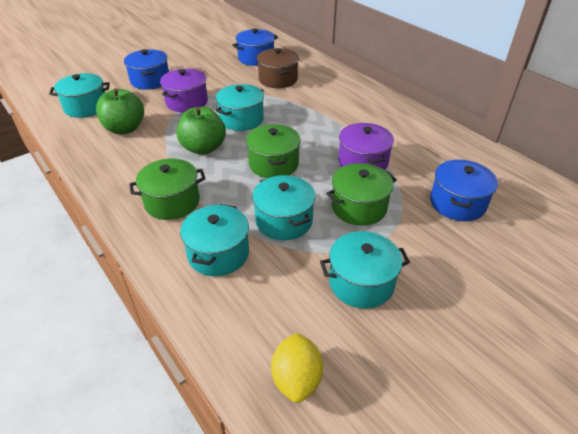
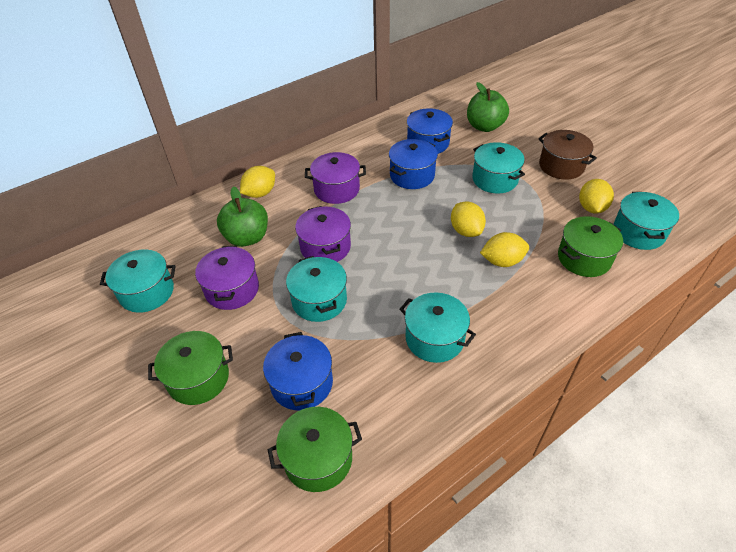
purple pot: 2 -> 3
yellow lemon: 1 -> 4

